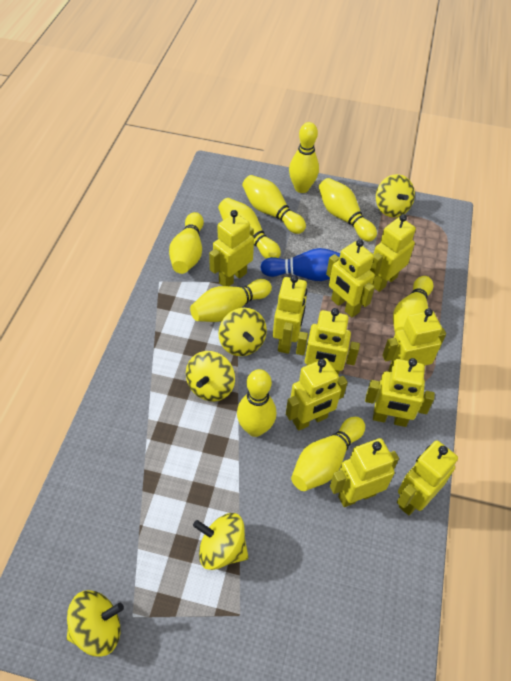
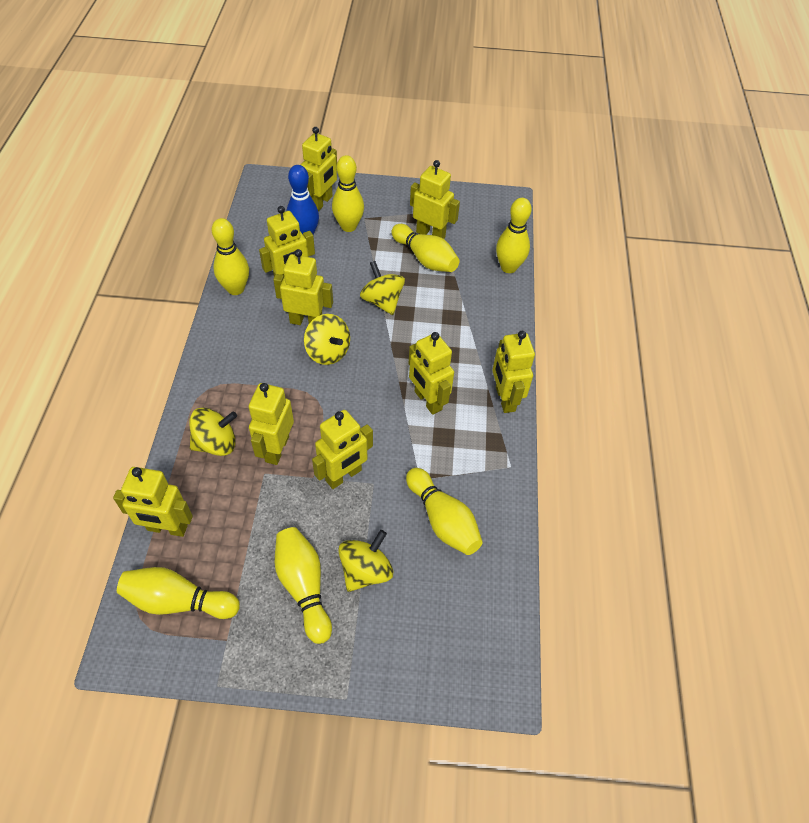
yellow bowling pin: 9 -> 7
yellow robot: 10 -> 9
yellow spinning top: 5 -> 4

